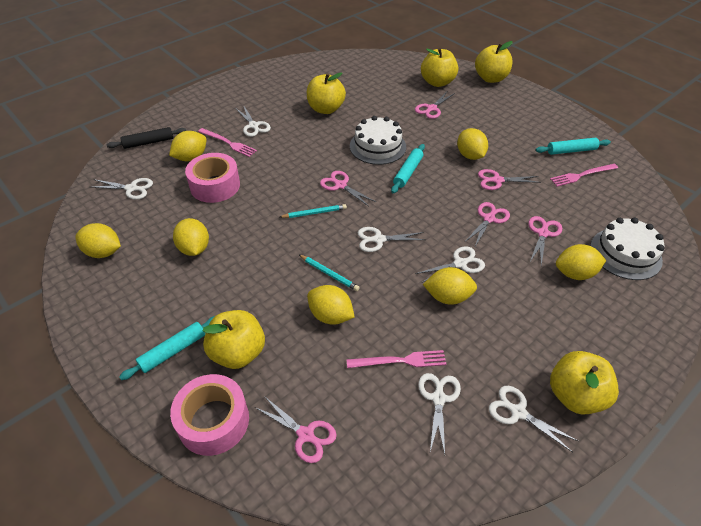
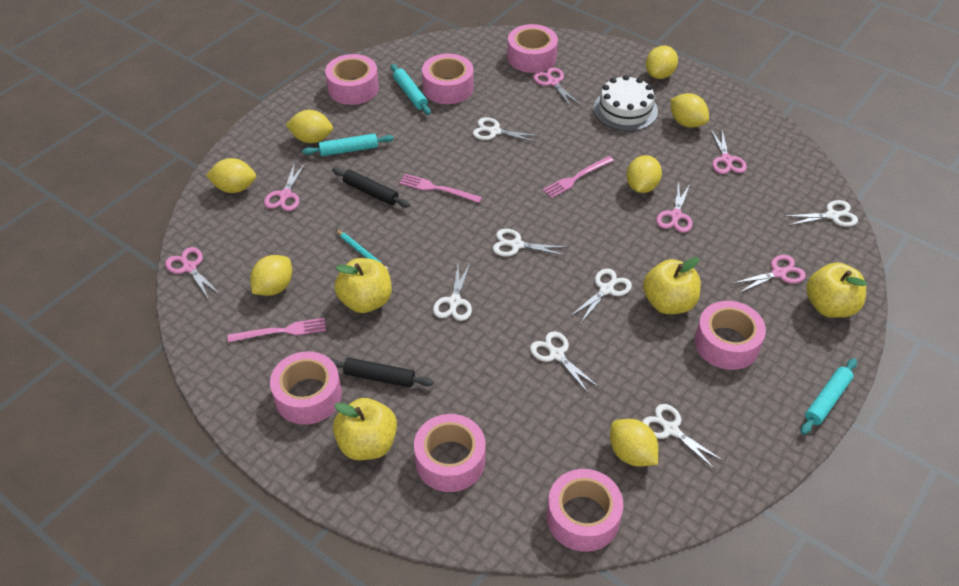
black rolling pin: 1 -> 2
pink tape: 2 -> 7
turquoise pencil: 2 -> 1
white cake: 2 -> 1
white scissors: 6 -> 7
yellow apple: 5 -> 4

